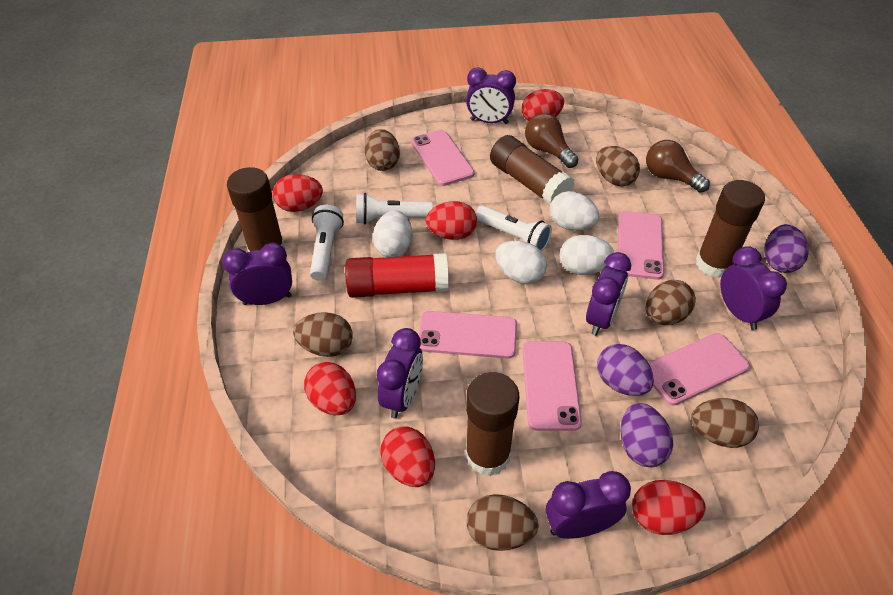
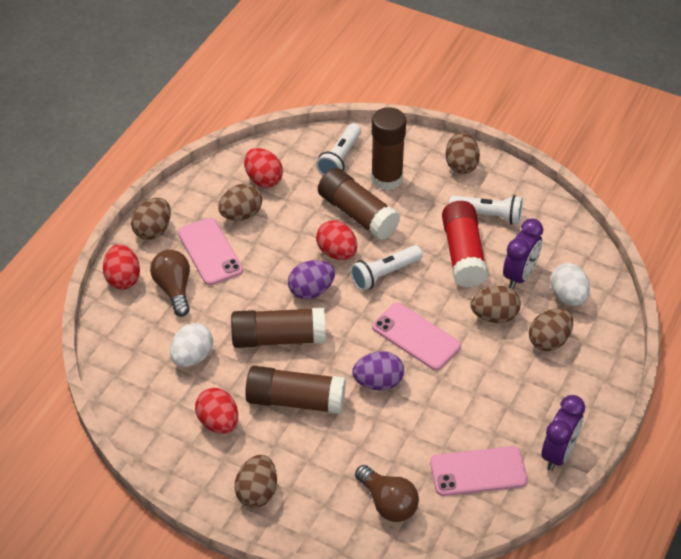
pink phone: 5 -> 3
purple clock: 6 -> 2
purple egg: 3 -> 2
red egg: 6 -> 4
white egg: 4 -> 2

